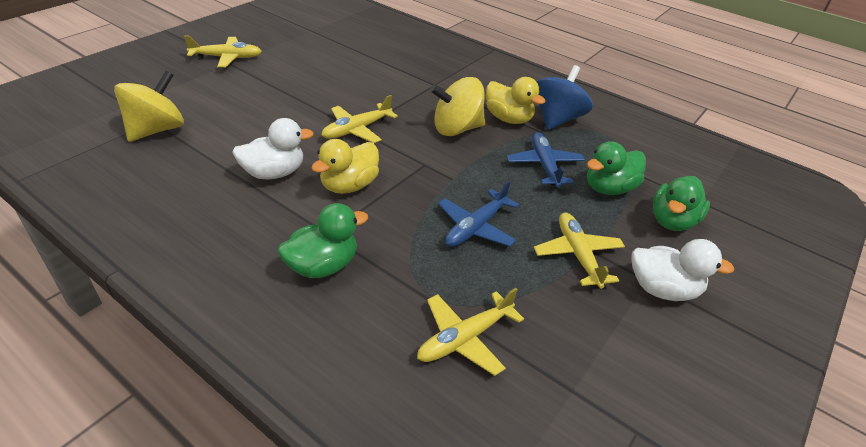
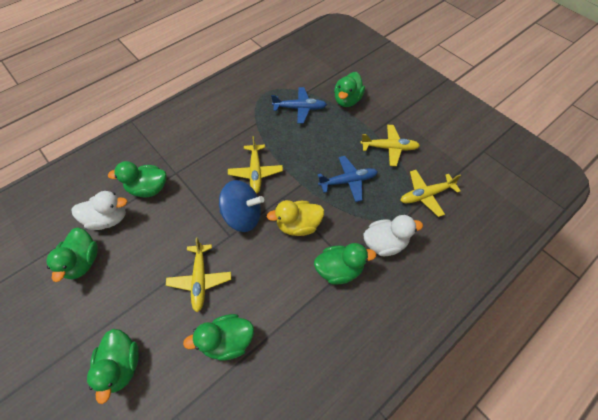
green duck: 3 -> 6
yellow duck: 2 -> 1
yellow spinning top: 2 -> 0

